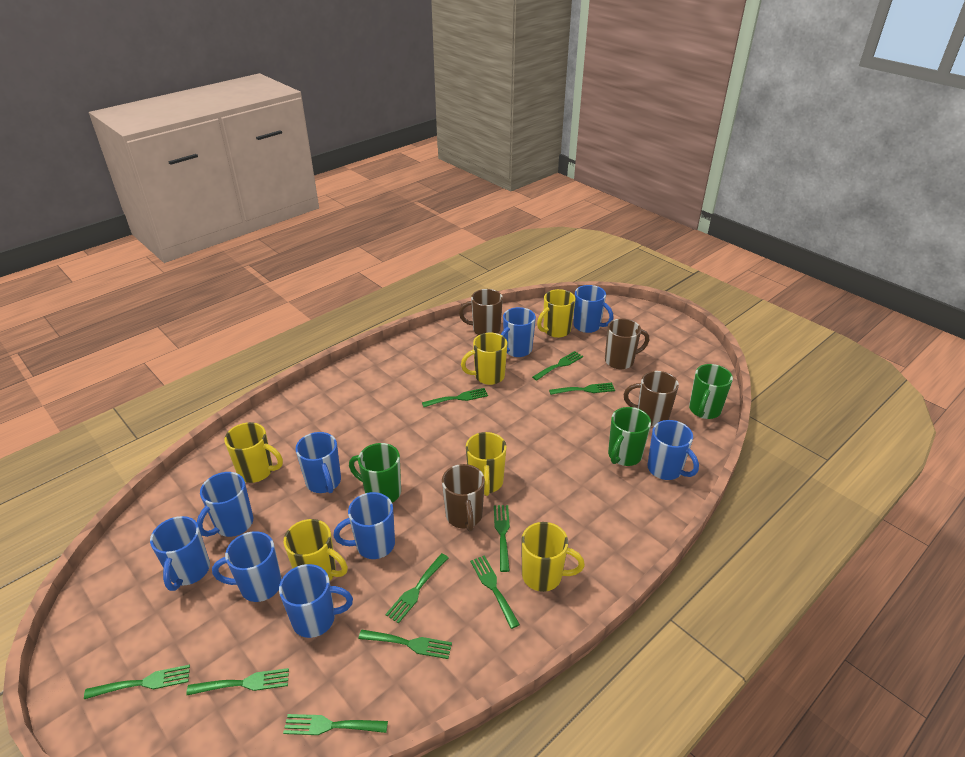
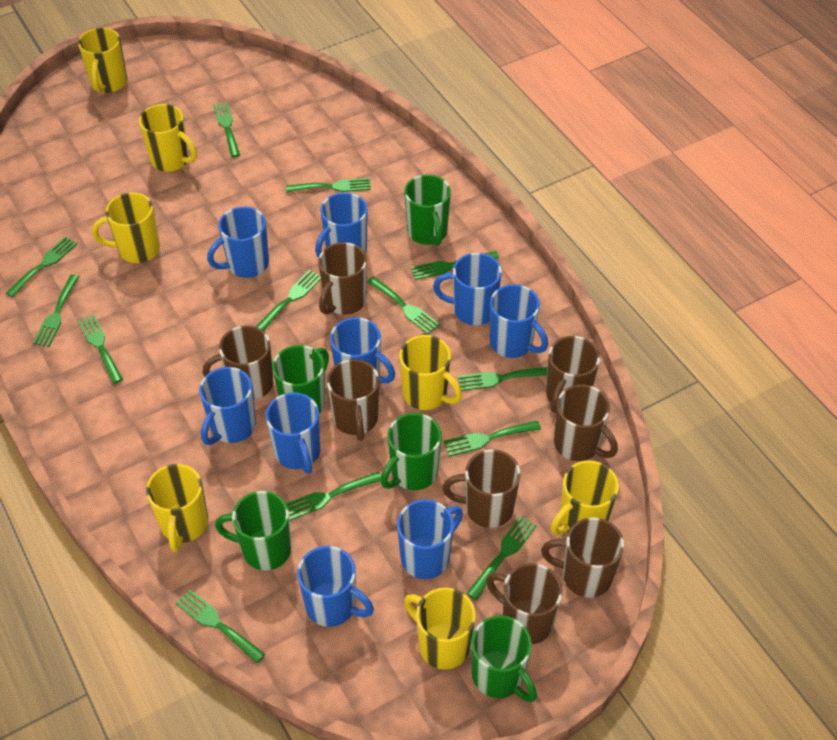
brown mug: 4 -> 8
green fork: 10 -> 13
green mug: 3 -> 5
yellow mug: 6 -> 7

